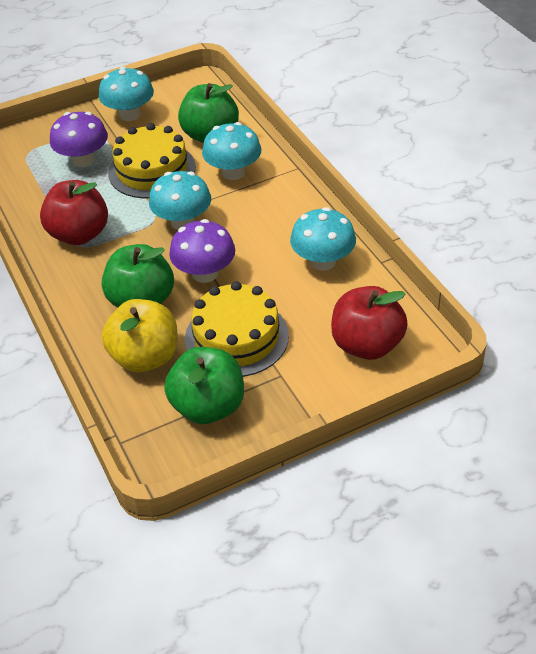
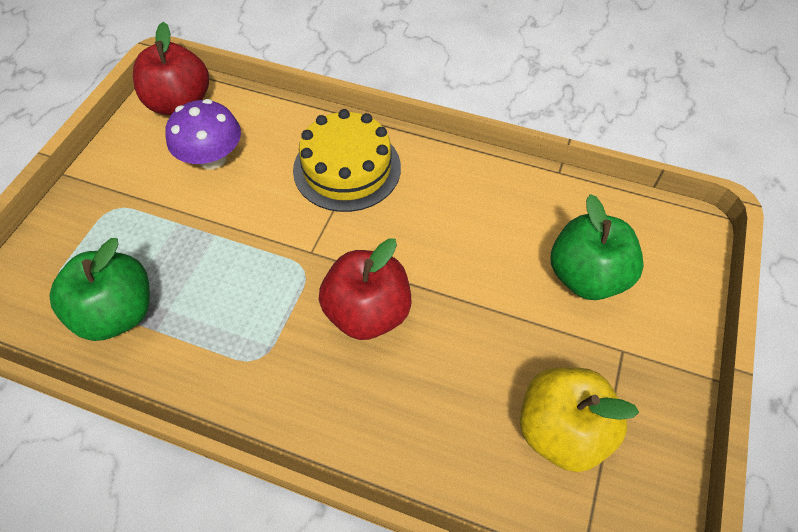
green apple: 3 -> 2
purple mushroom: 2 -> 1
turquoise mushroom: 4 -> 0
yellow cake: 2 -> 1

